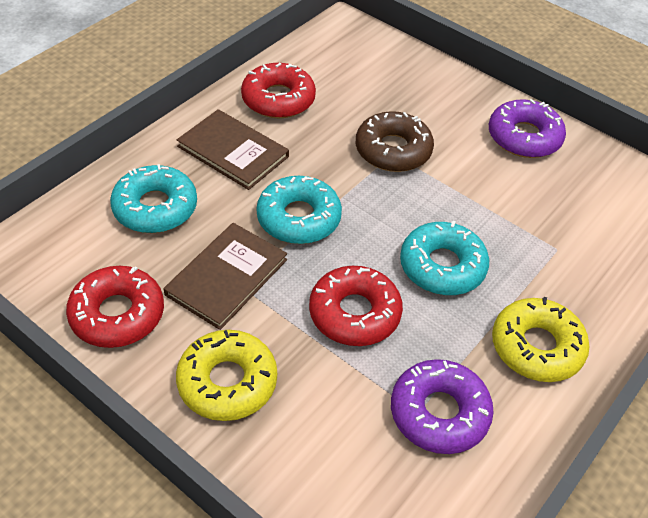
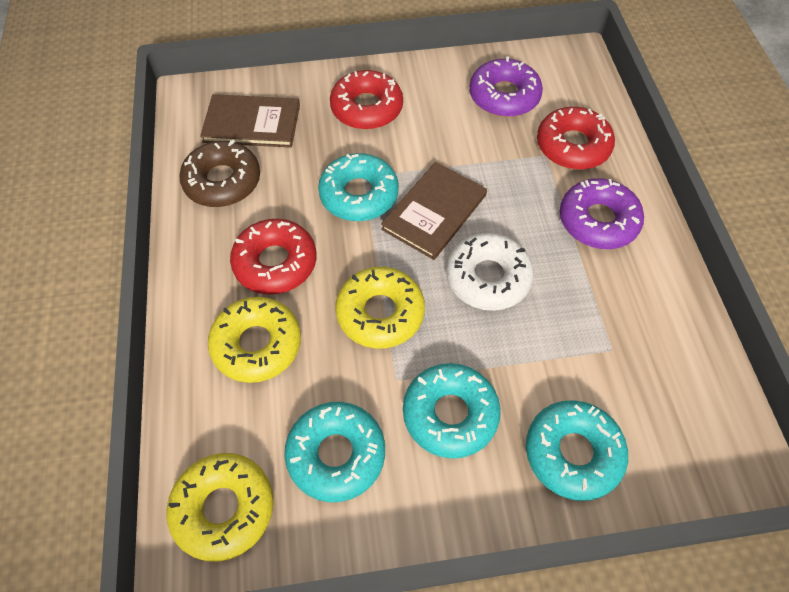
turquoise donut: 3 -> 4
white donut: 0 -> 1
yellow donut: 2 -> 3

